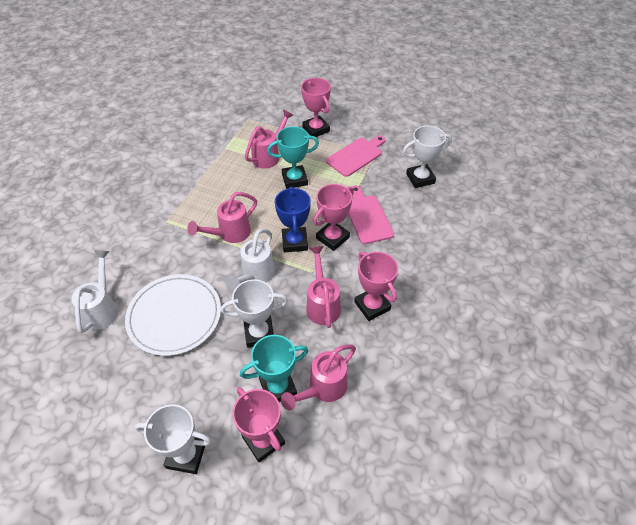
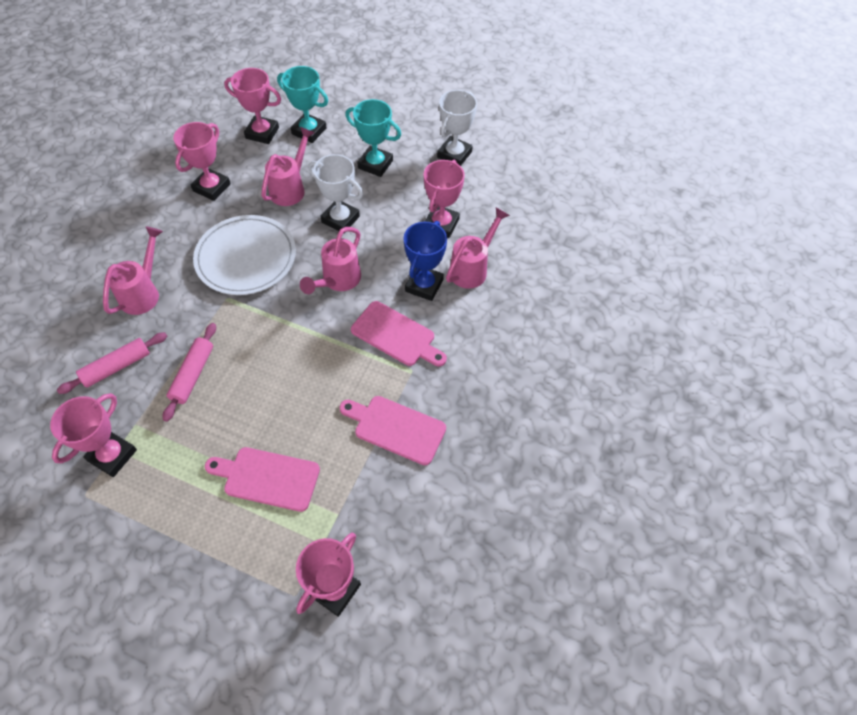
pink cutting board: 2 -> 3
pink rolling pin: 0 -> 2
pink trophy: 4 -> 5
white trophy: 3 -> 2
white watering can: 2 -> 0

